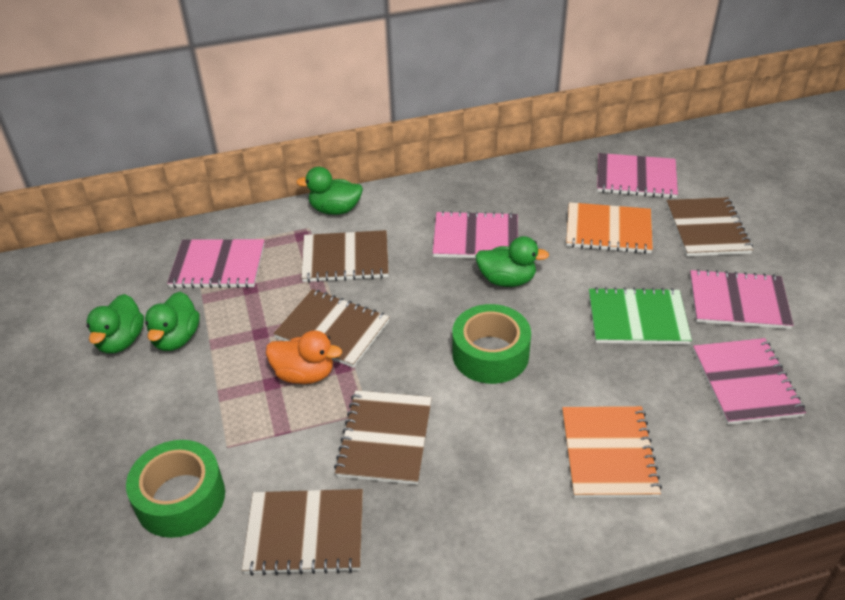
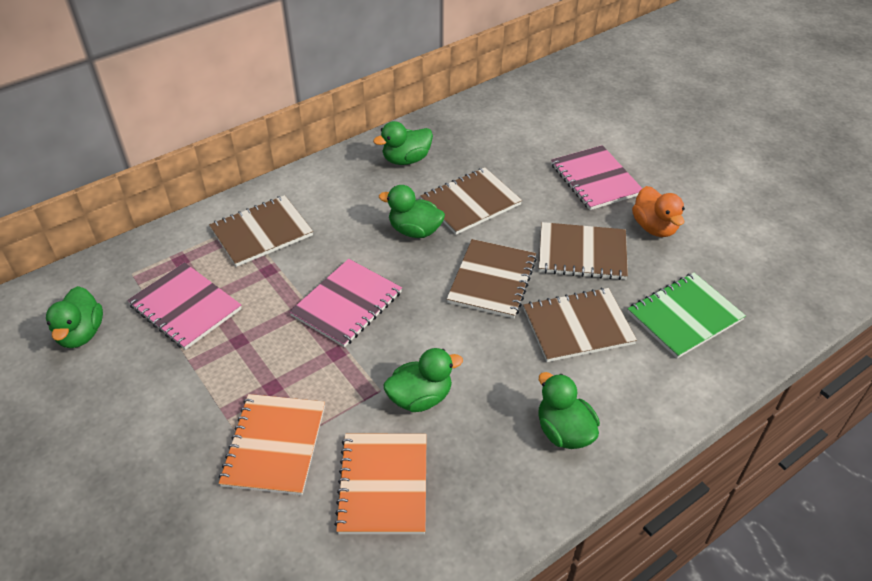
green duck: 4 -> 5
green tape: 2 -> 0
pink notebook: 5 -> 3

